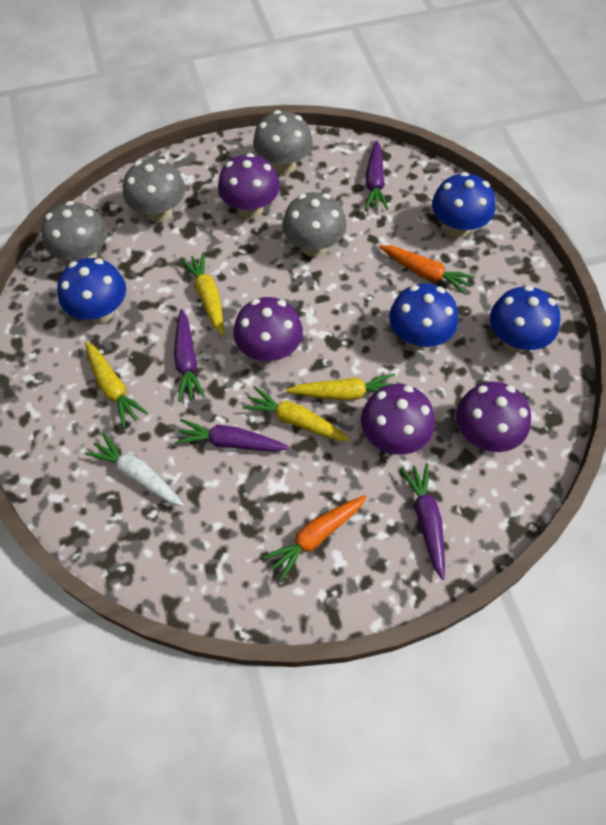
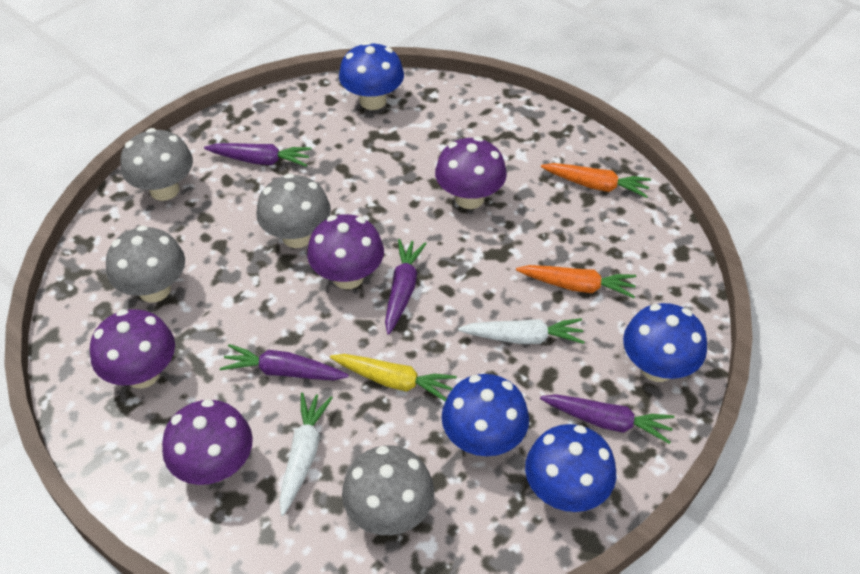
white carrot: 1 -> 2
yellow carrot: 4 -> 1

